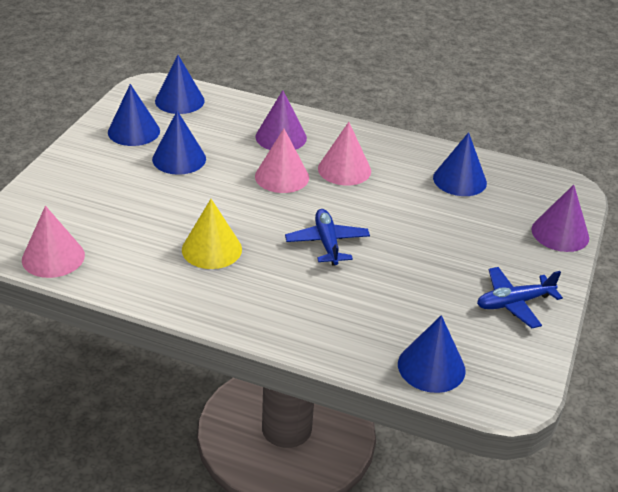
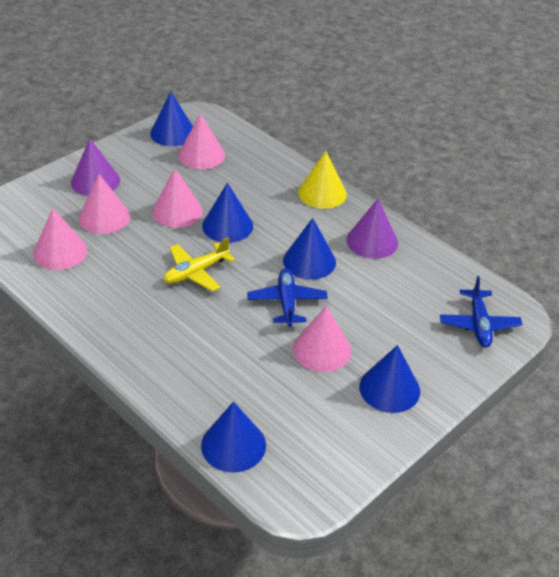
pink cone: 3 -> 5
yellow plane: 0 -> 1

